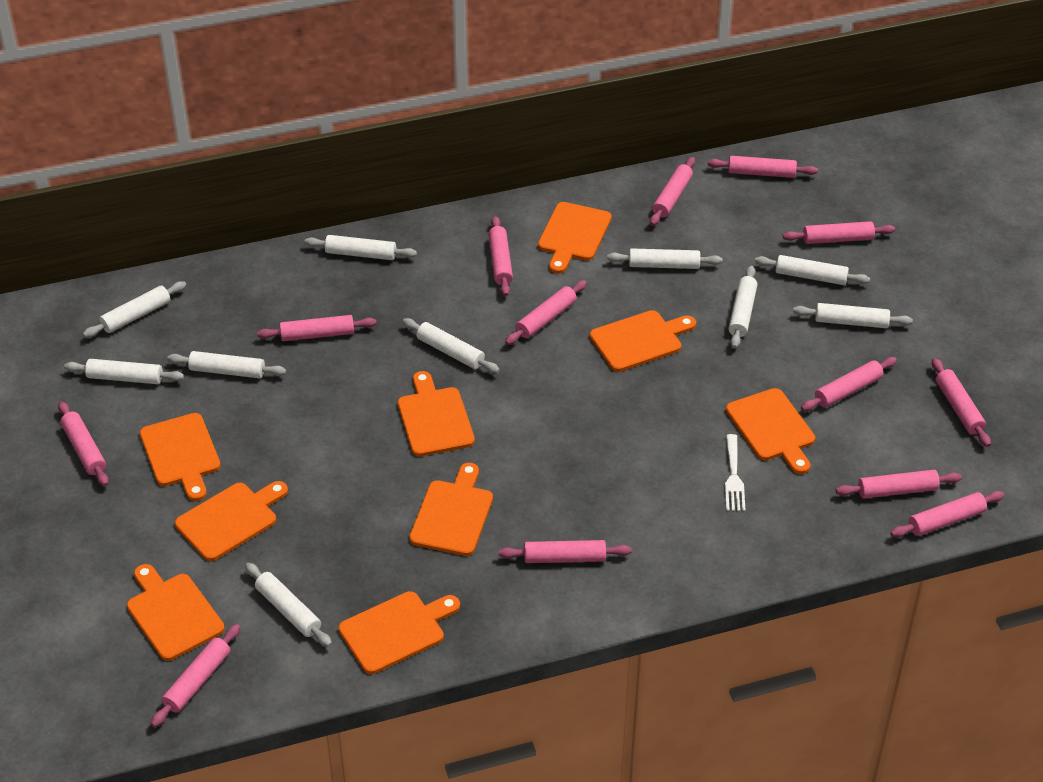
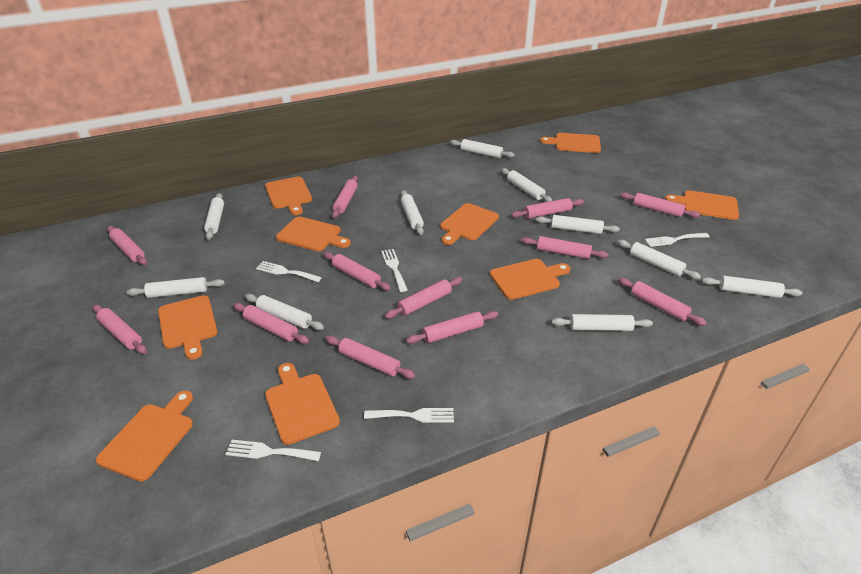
pink rolling pin: 13 -> 12
white fork: 1 -> 5

